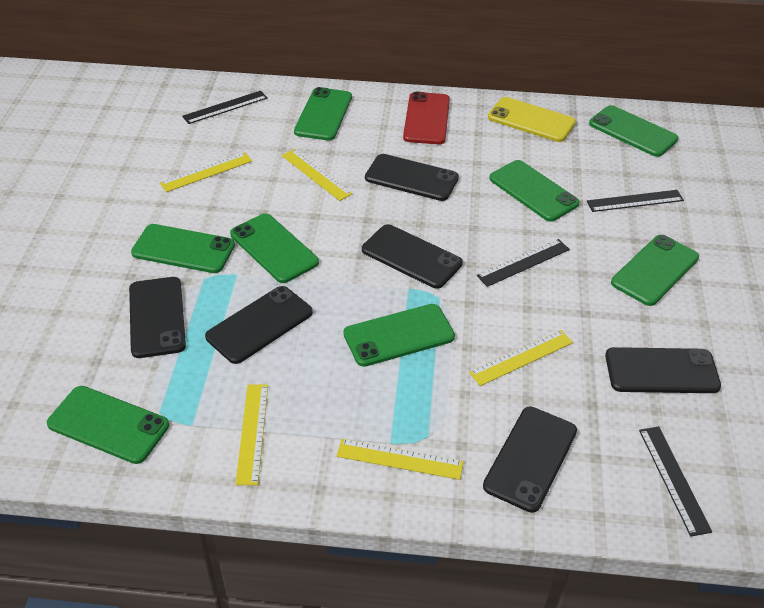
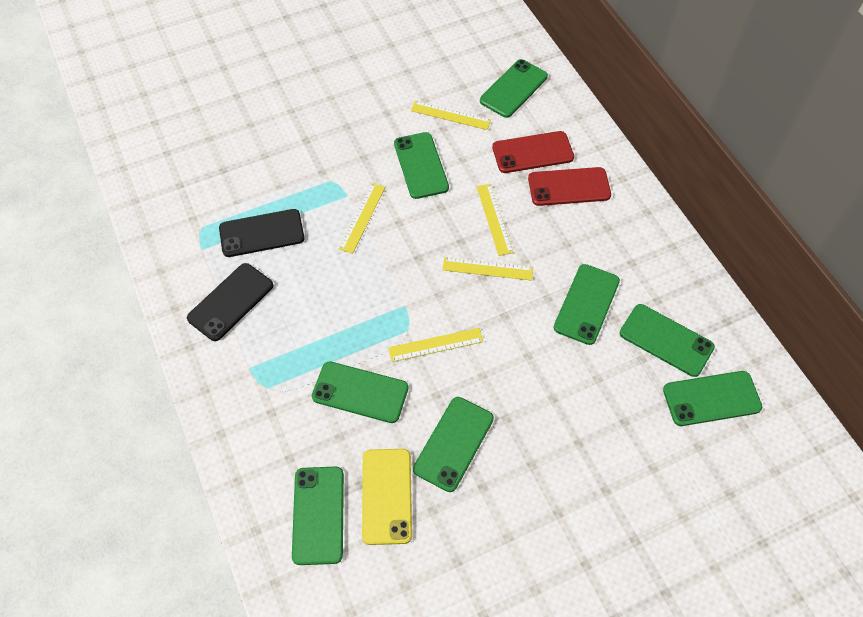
black phone: 6 -> 2
black ruler: 4 -> 0
red phone: 1 -> 2

